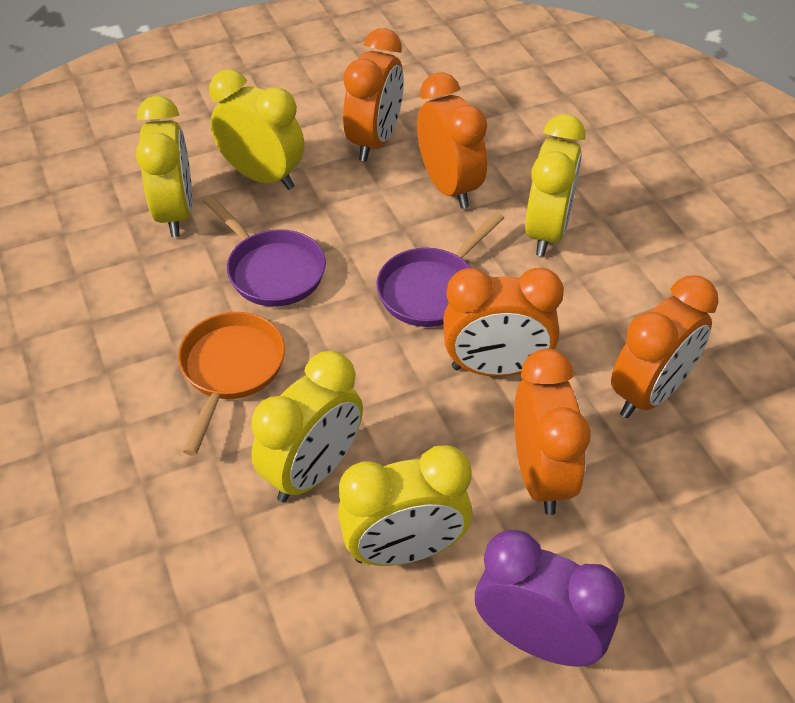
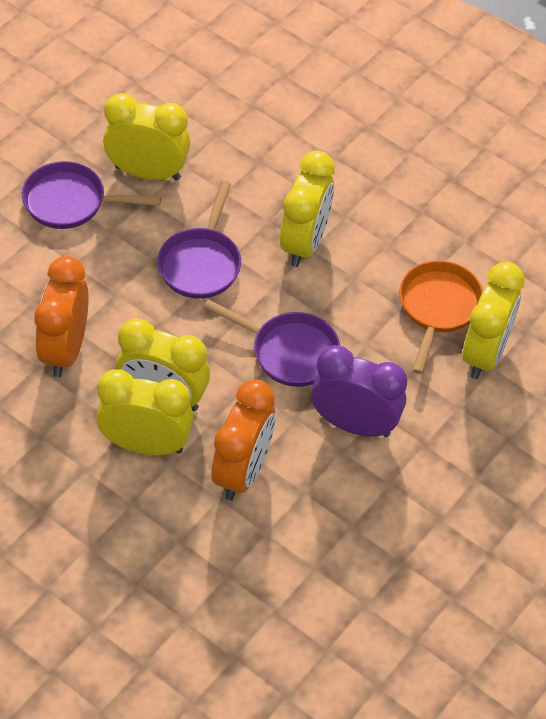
orange clock: 5 -> 2
purple pan: 2 -> 3

